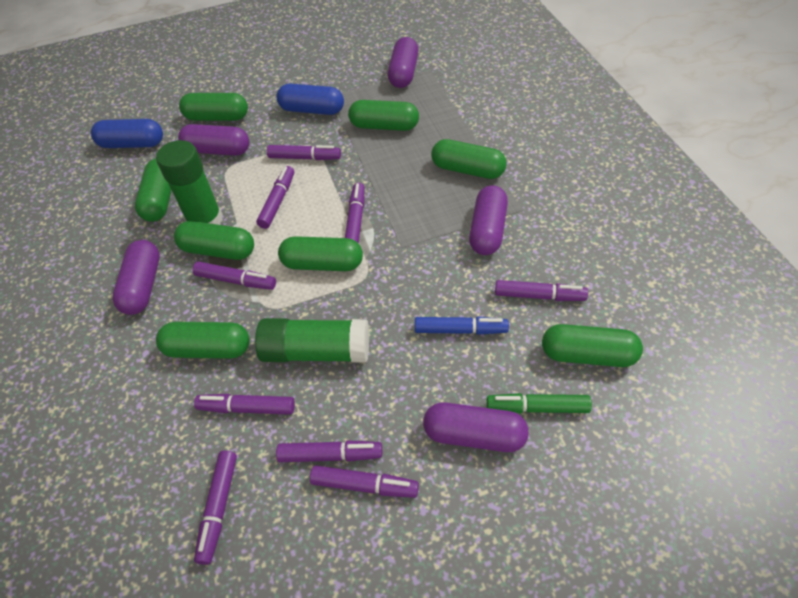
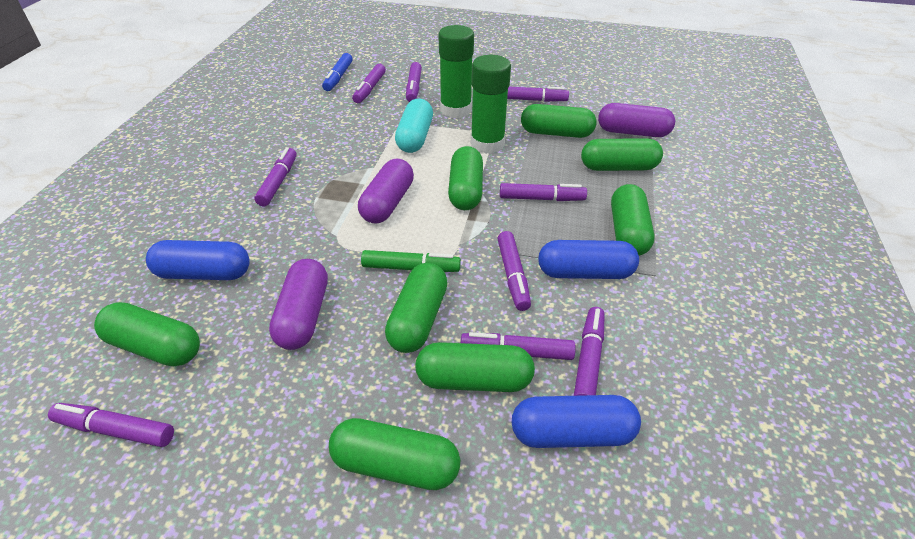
blue capsule: 2 -> 3
purple capsule: 5 -> 3
turquoise capsule: 0 -> 1

